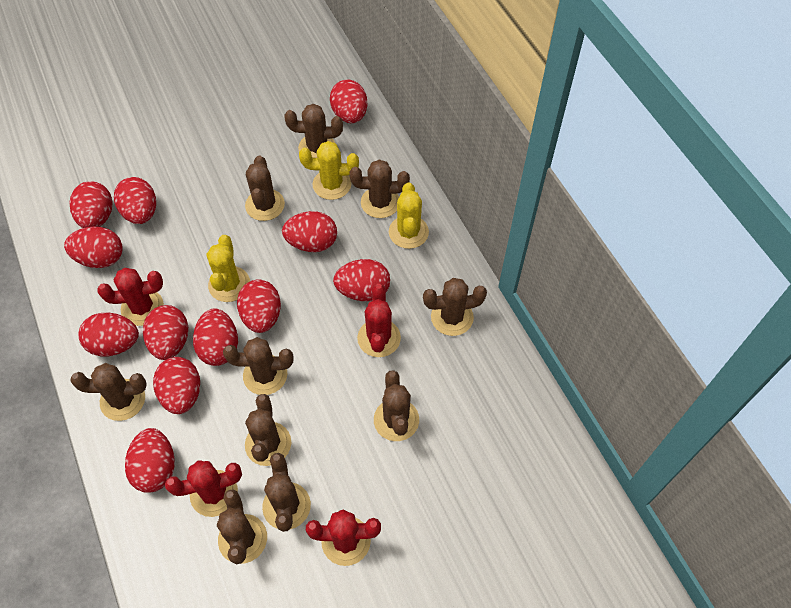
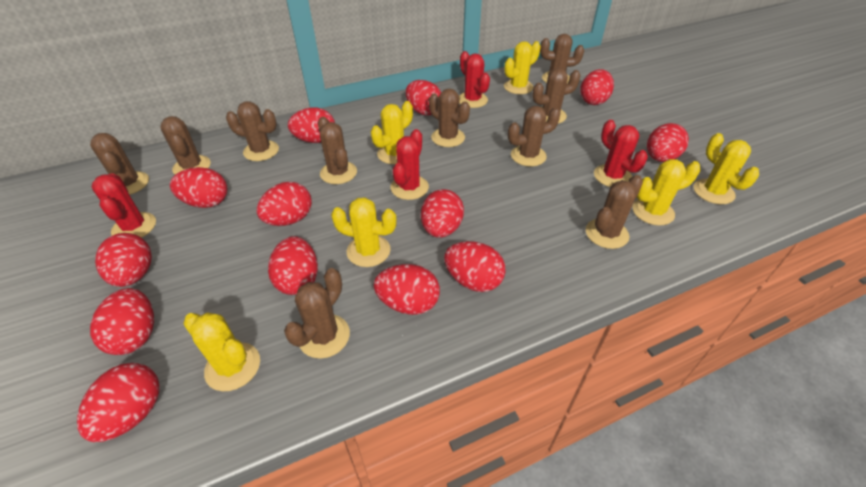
red egg: 12 -> 13
yellow cactus: 3 -> 6

